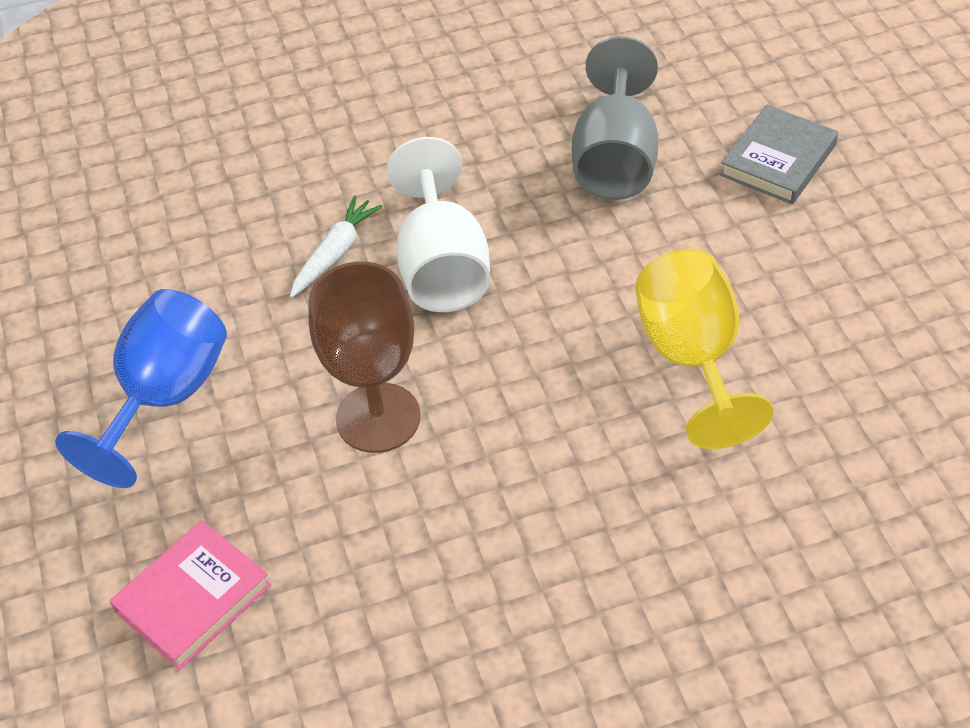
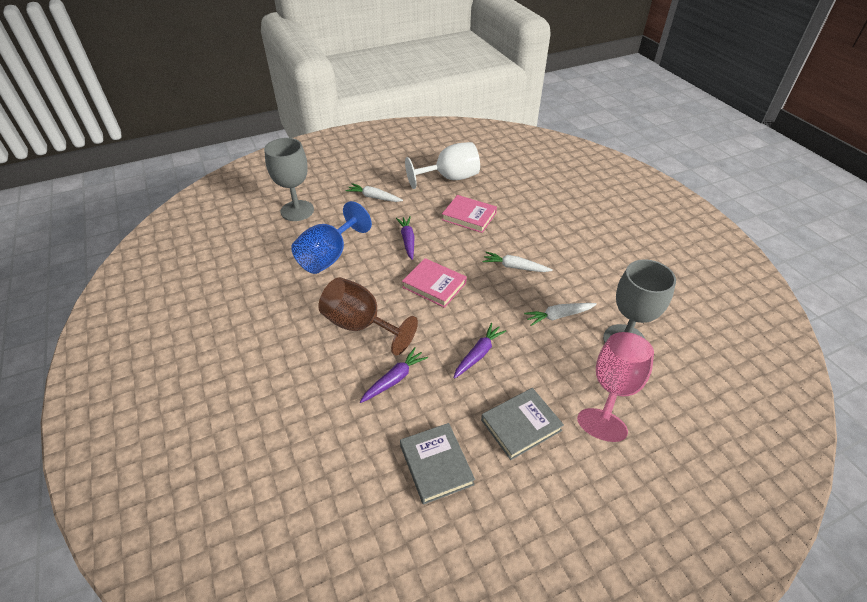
grey book: 1 -> 2
grey goblet: 1 -> 2
pink book: 1 -> 2
pink goblet: 0 -> 1
purple carrot: 0 -> 3
white carrot: 1 -> 3
yellow goblet: 1 -> 0

